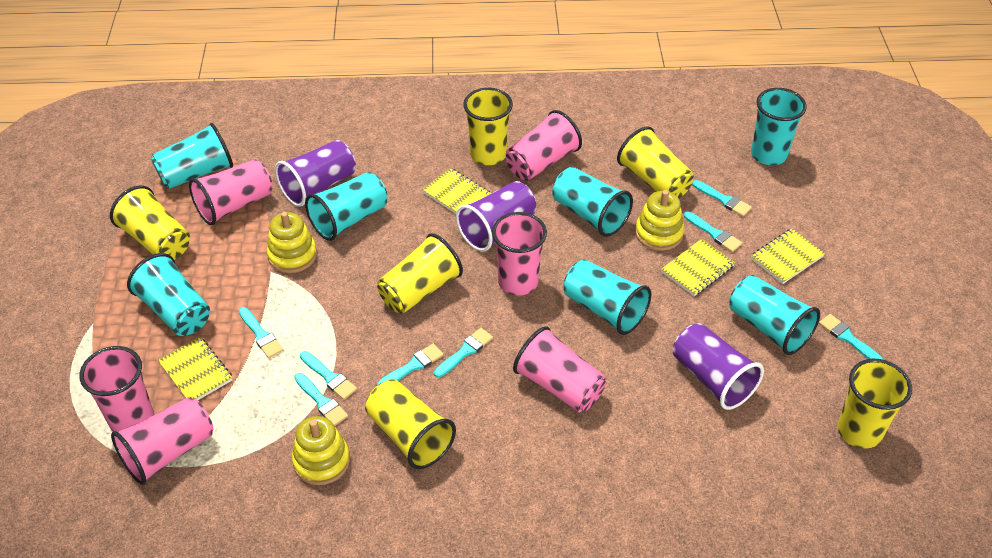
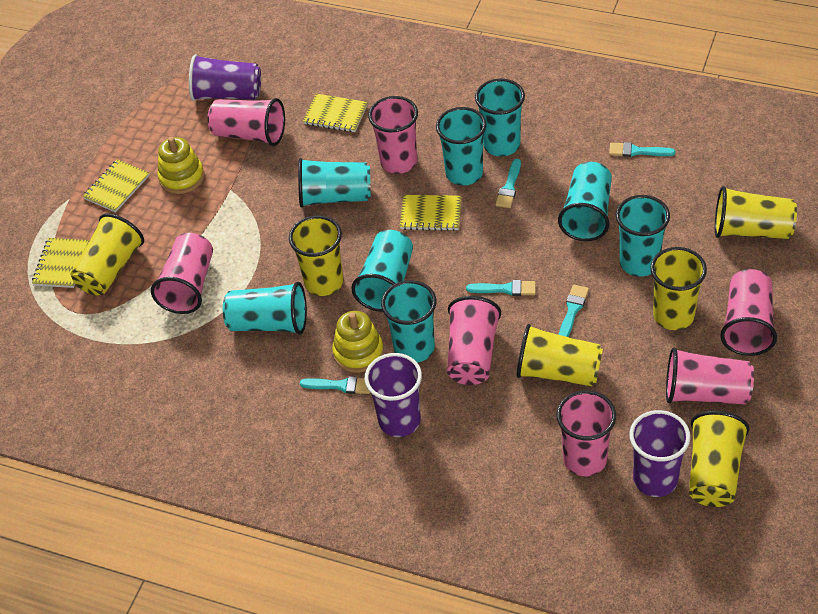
pink cup: 6 -> 7
turquoise brush: 8 -> 5
turquoise cup: 7 -> 8
yellow stacking toy: 3 -> 2

